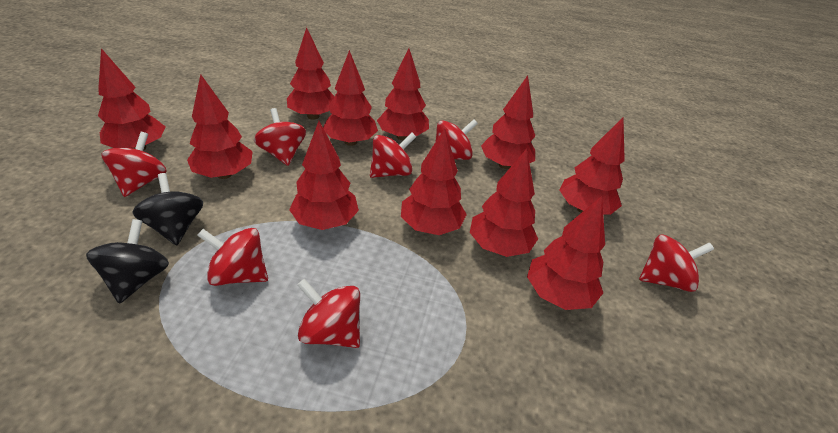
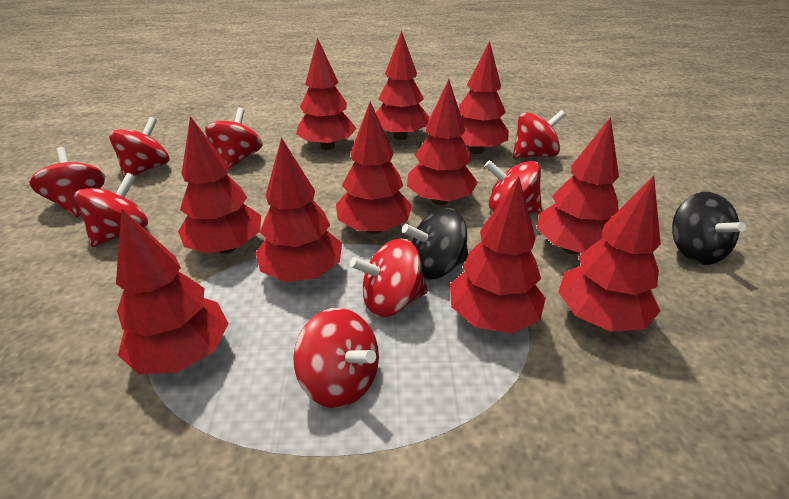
red spinning top: 7 -> 8

